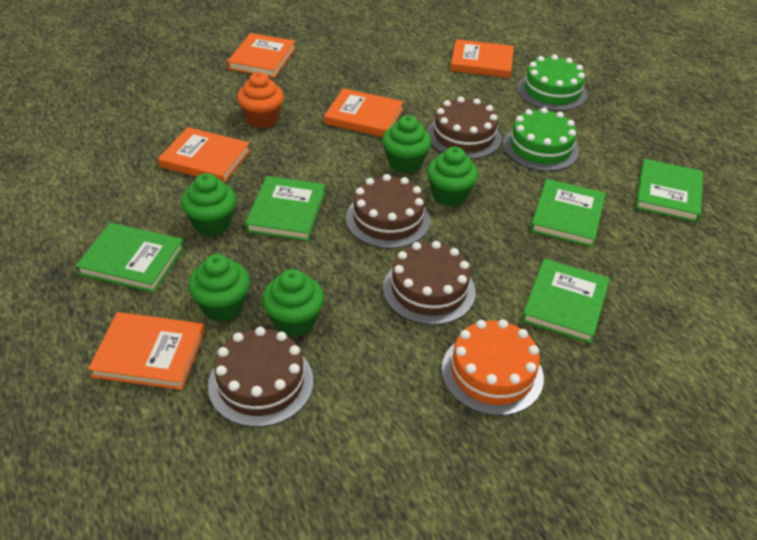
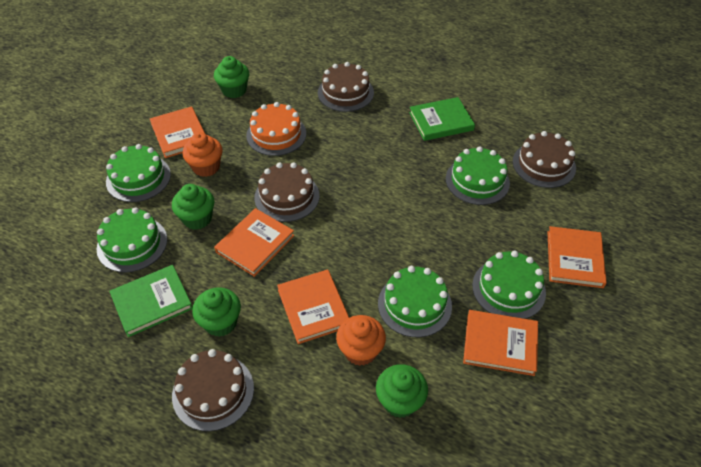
green book: 5 -> 2
green cake: 2 -> 5
green cupcake: 5 -> 4
orange cupcake: 1 -> 2

